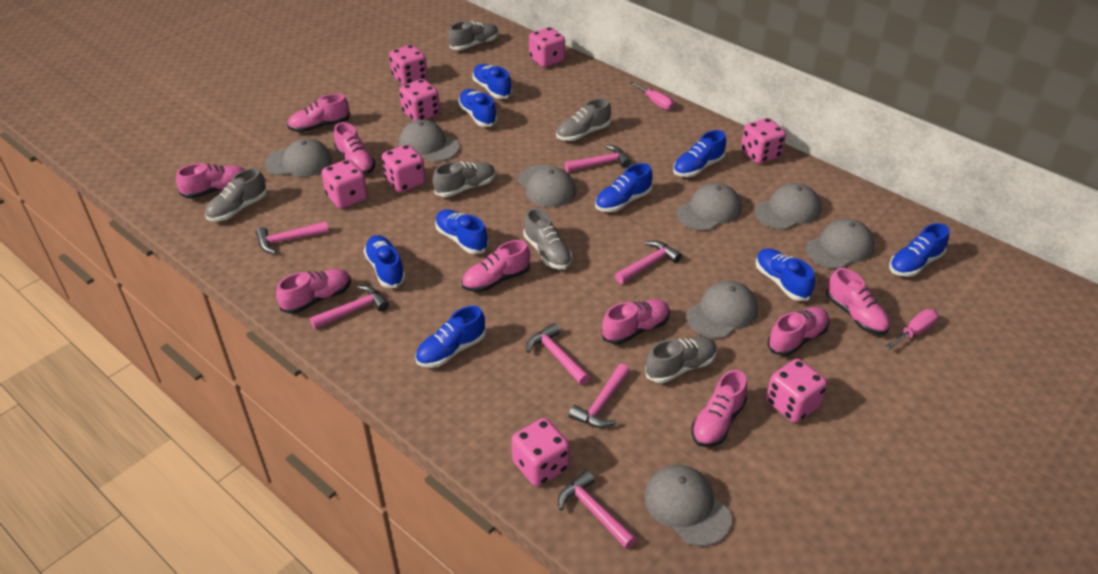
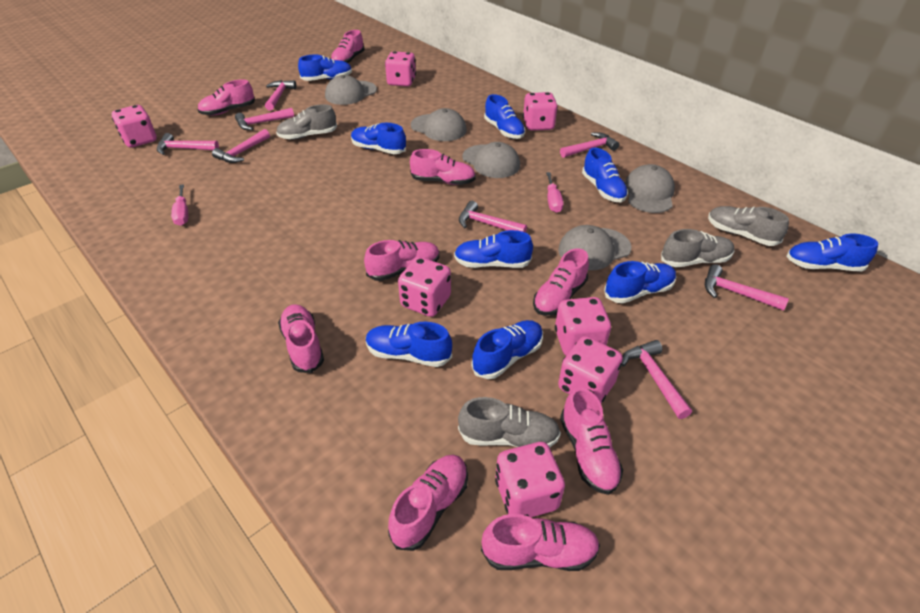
grey cap: 8 -> 5
grey shoe: 6 -> 4
pink dice: 8 -> 7
pink hammer: 7 -> 8

